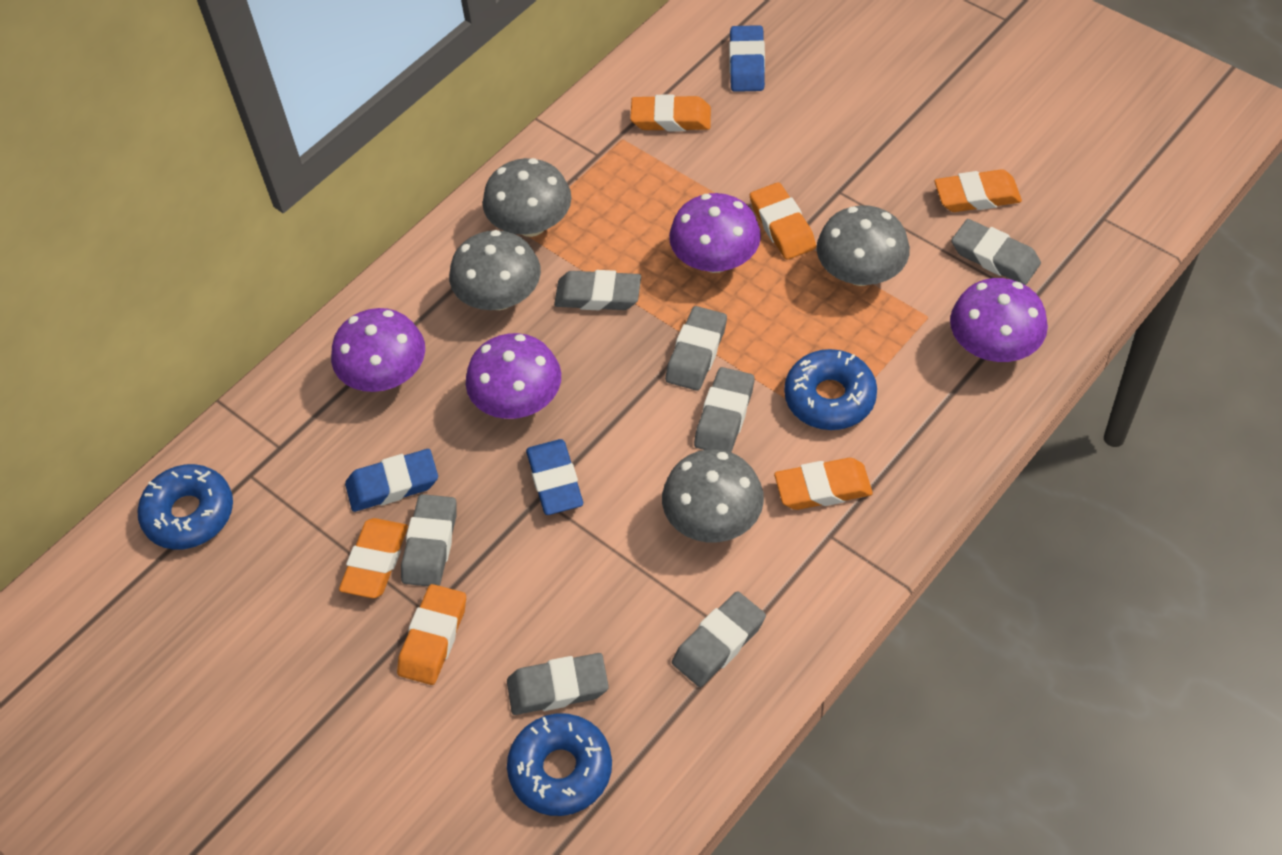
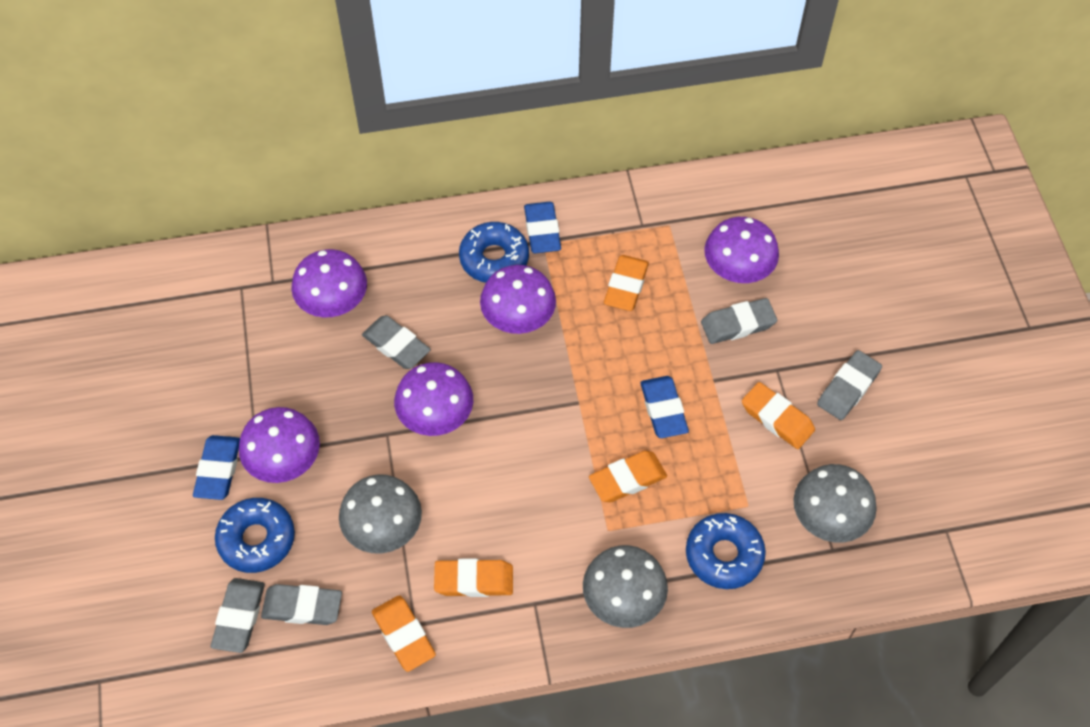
grey eraser: 7 -> 5
grey mushroom: 4 -> 3
orange eraser: 6 -> 5
purple mushroom: 4 -> 5

